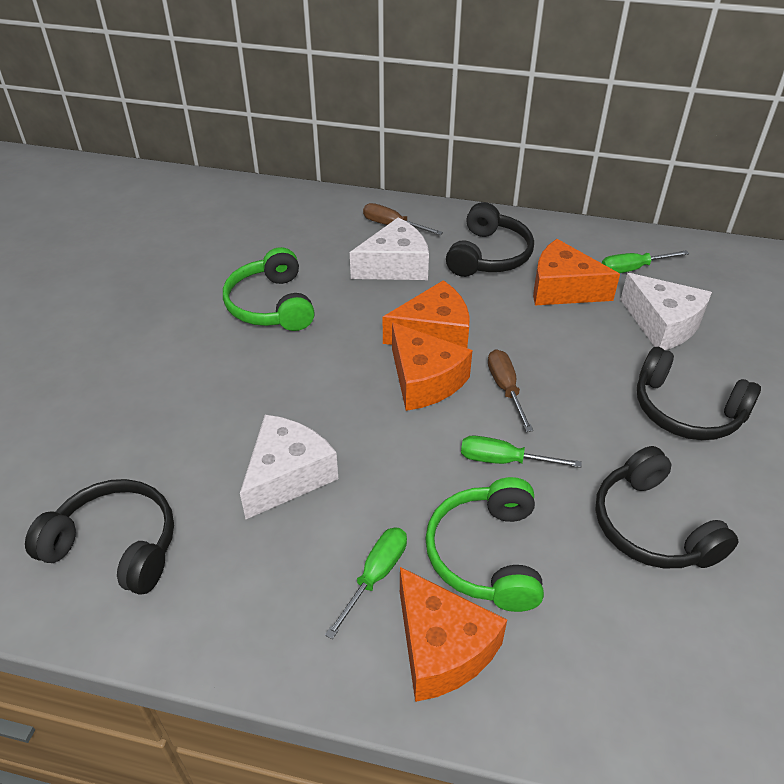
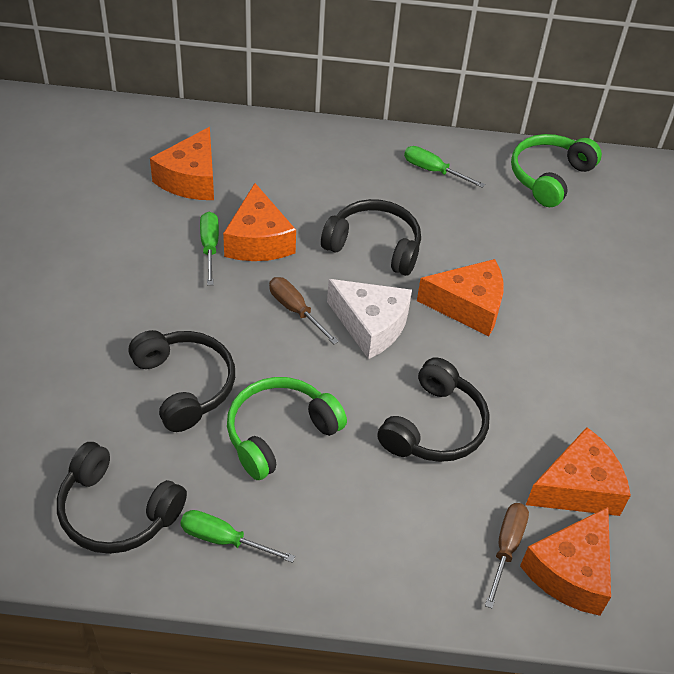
orange cheese: 4 -> 5
white cheese: 3 -> 1

